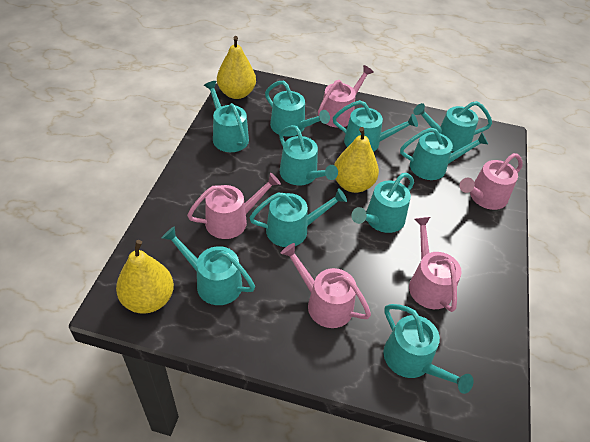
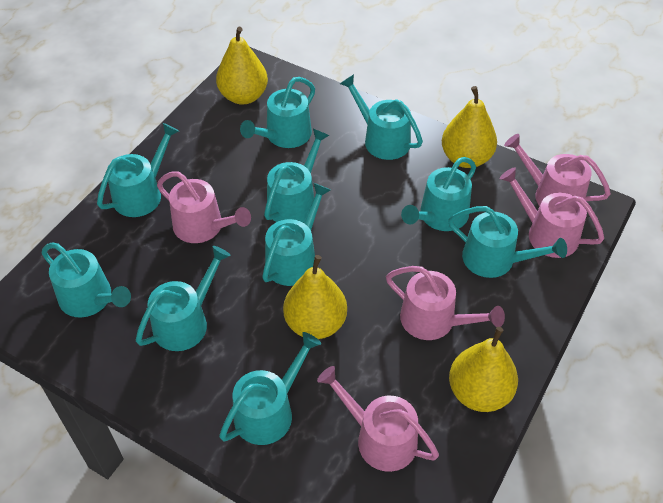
yellow pear: 3 -> 4

